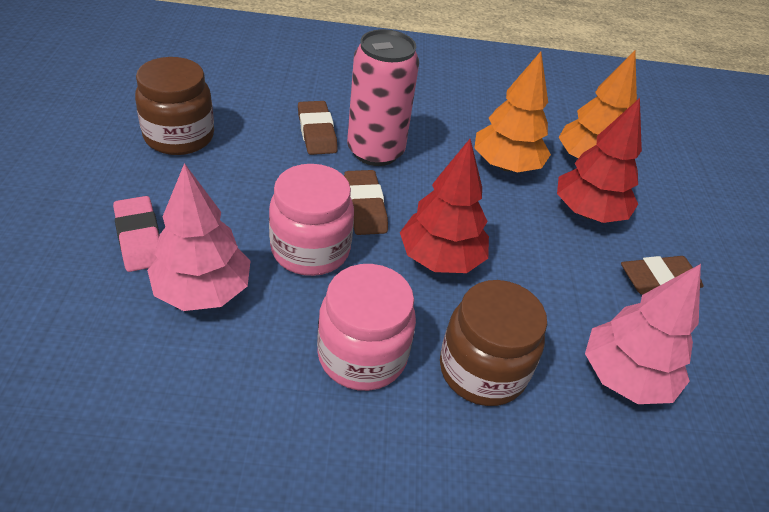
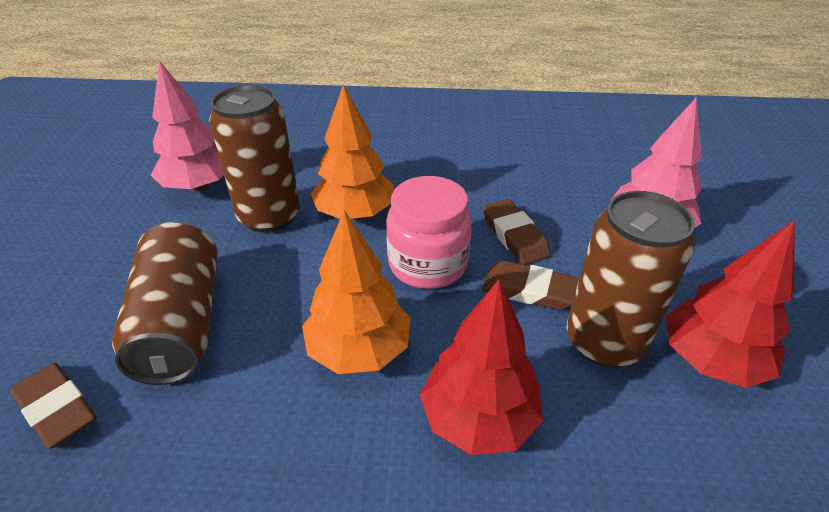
brown can: 0 -> 3
brown jar: 2 -> 0
pink can: 1 -> 0
pink eraser: 1 -> 0
pink jar: 2 -> 1

